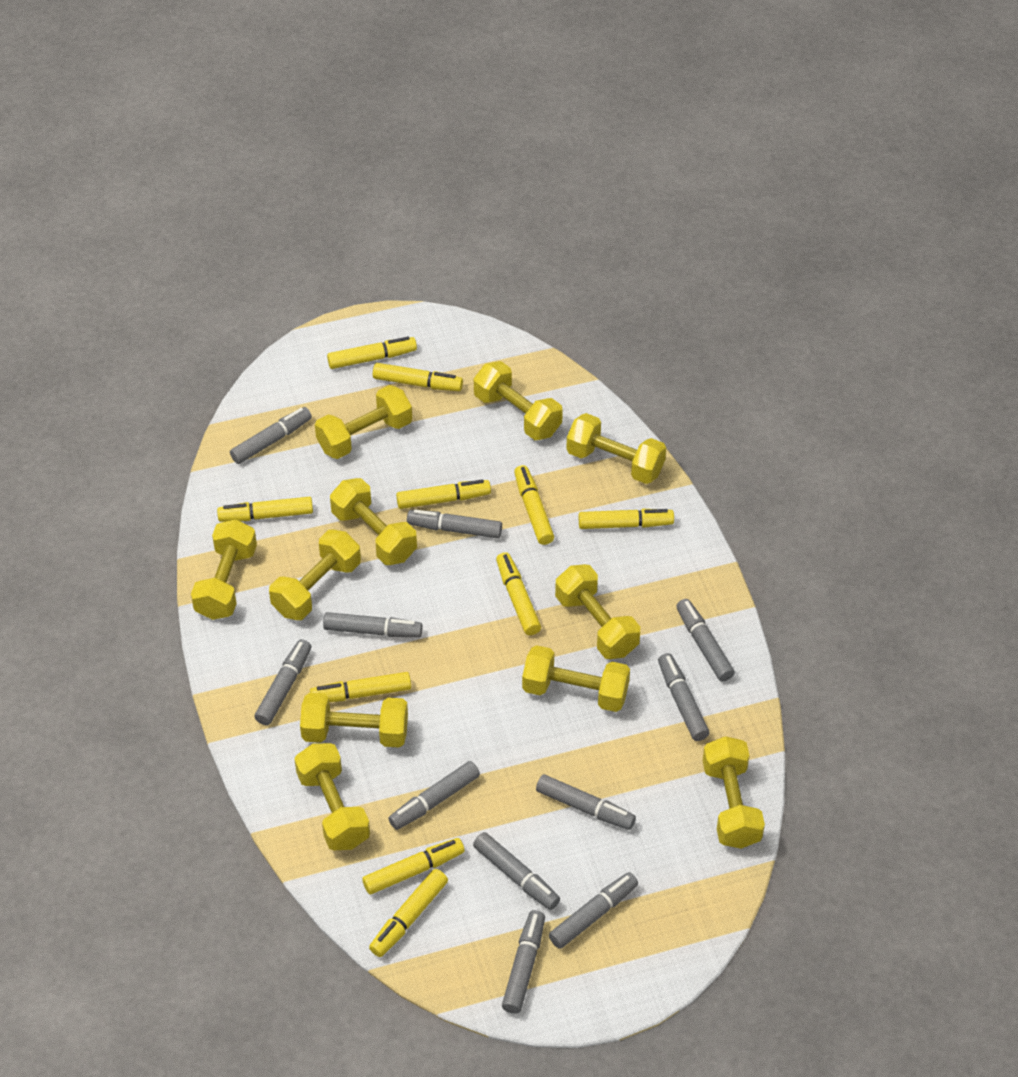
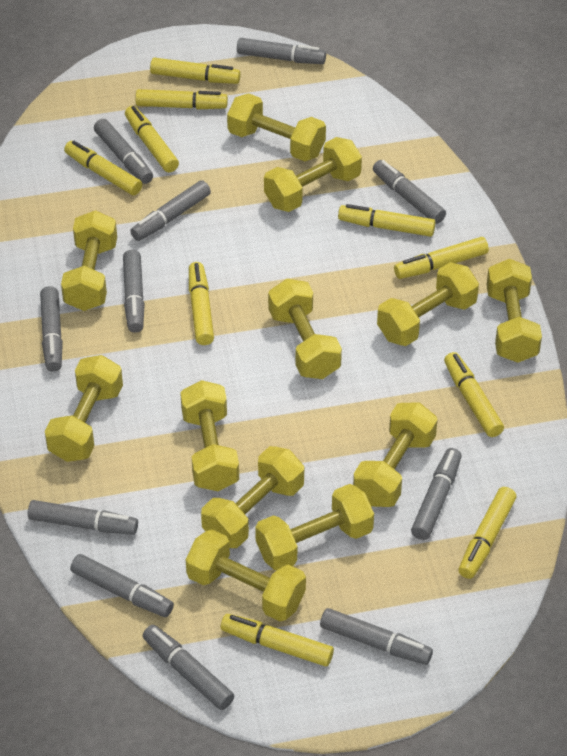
yellow dumbbell: 11 -> 12

